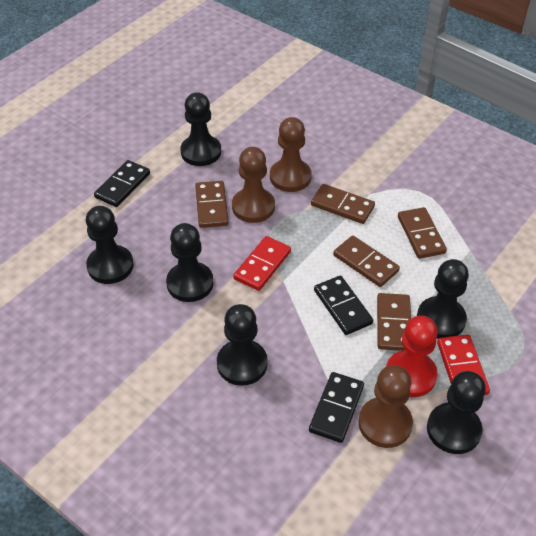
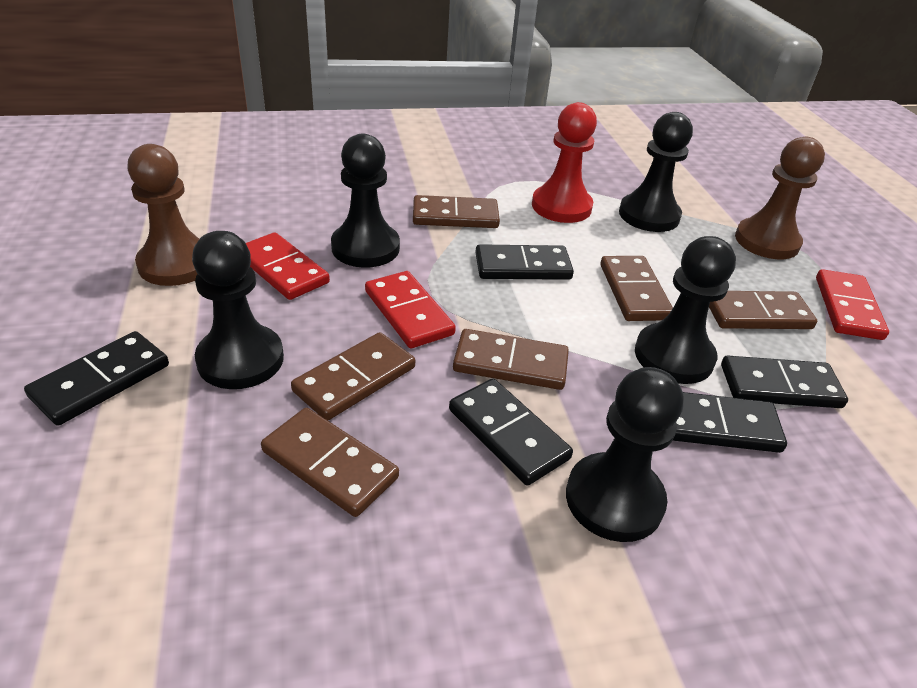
black domino: 3 -> 5
black pawn: 6 -> 5
brown domino: 5 -> 6
brown pawn: 3 -> 2
red domino: 2 -> 3

